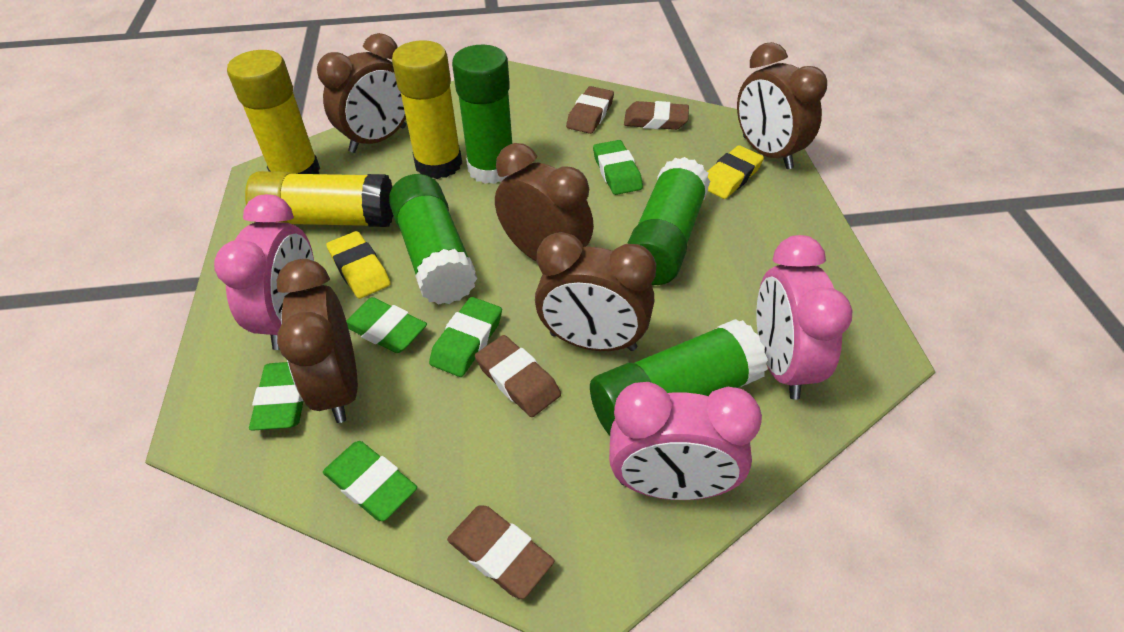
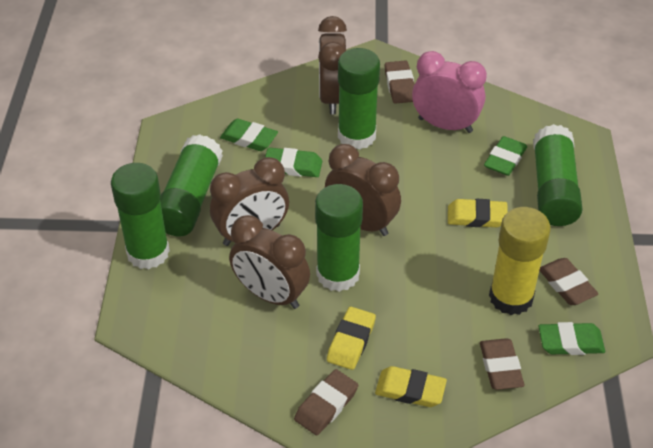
brown clock: 5 -> 4
green eraser: 5 -> 4
green glue stick: 4 -> 5
pink clock: 3 -> 1
yellow eraser: 2 -> 3
yellow glue stick: 3 -> 1

